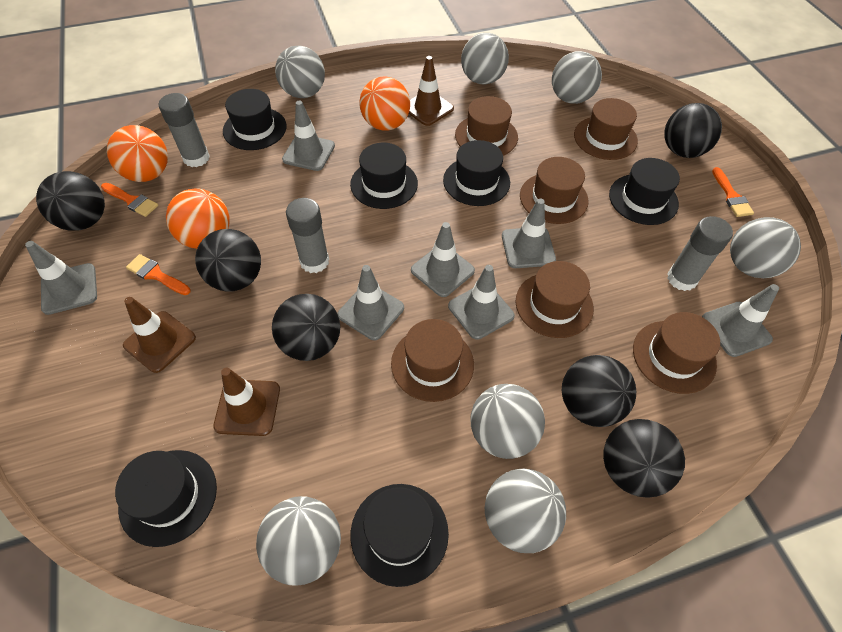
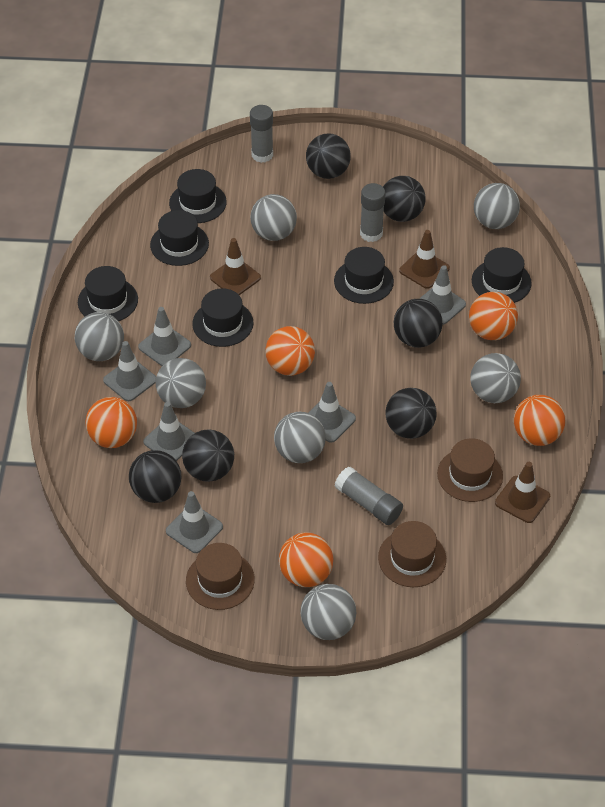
brown hat: 6 -> 3
grey traffic cone: 7 -> 6
orange ball: 3 -> 5
orange brush: 3 -> 0

